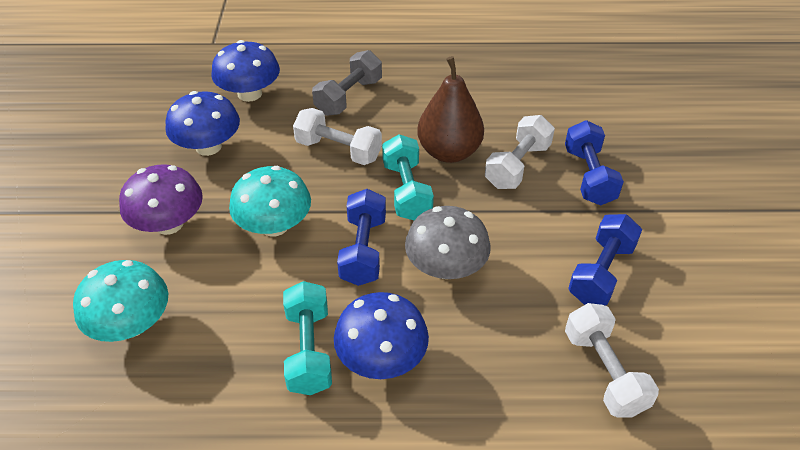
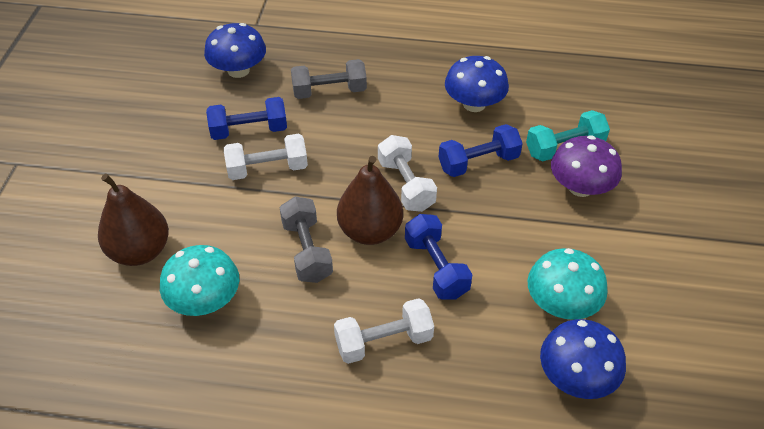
brown pear: 1 -> 2
grey dumbbell: 1 -> 2
grey mushroom: 1 -> 0
turquoise dumbbell: 2 -> 1

